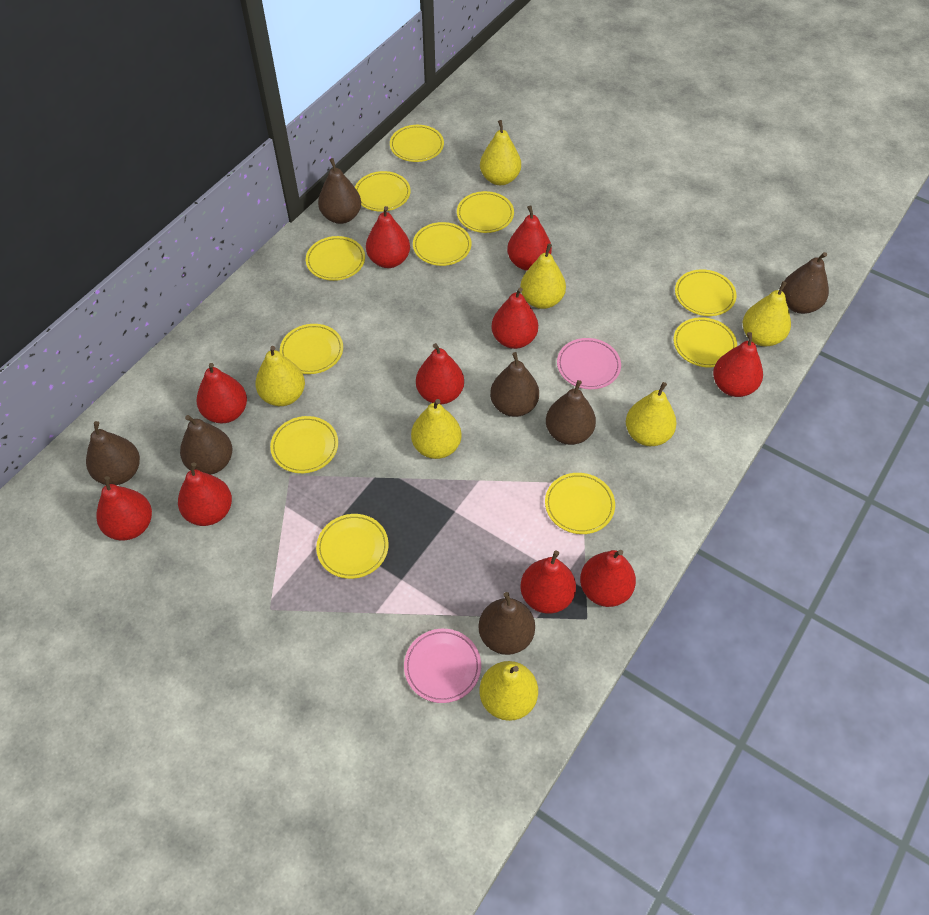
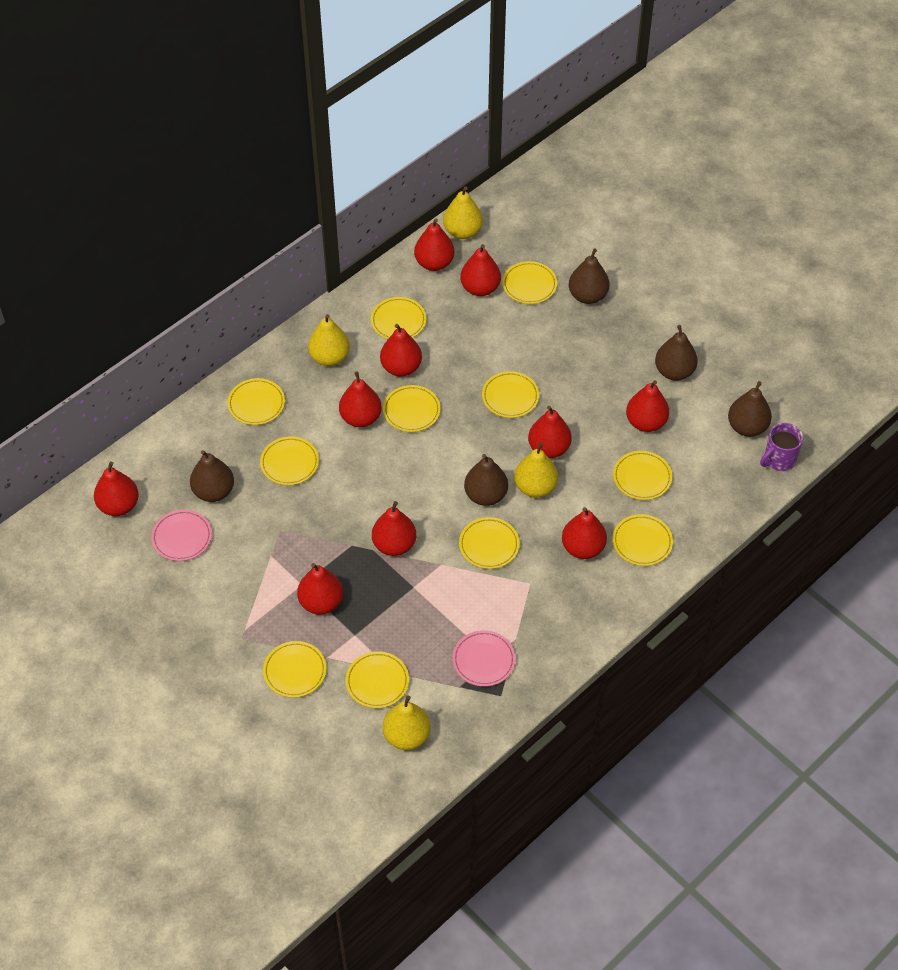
brown pear: 7 -> 5
purple mug: 0 -> 1
yellow pear: 7 -> 4

